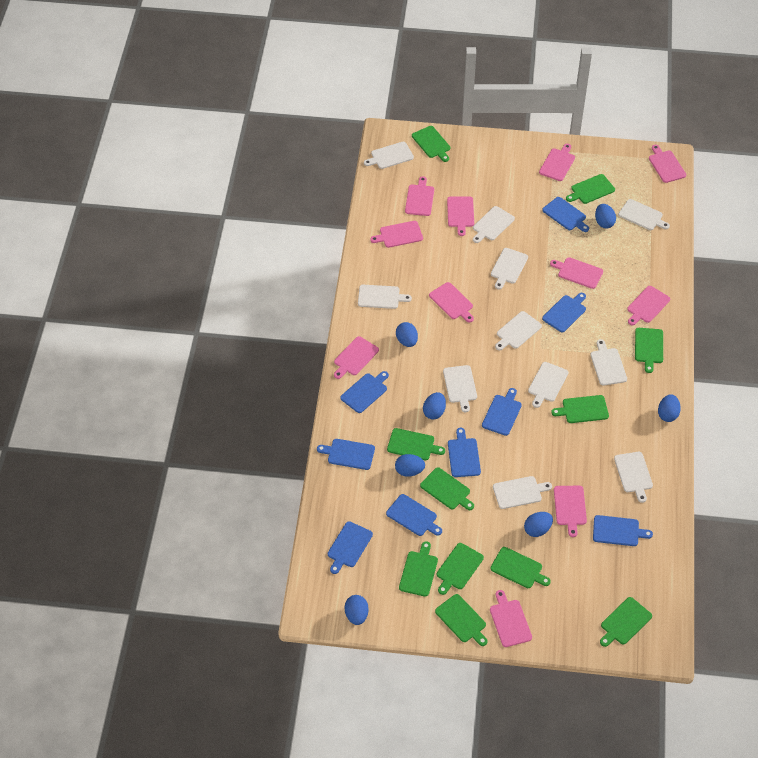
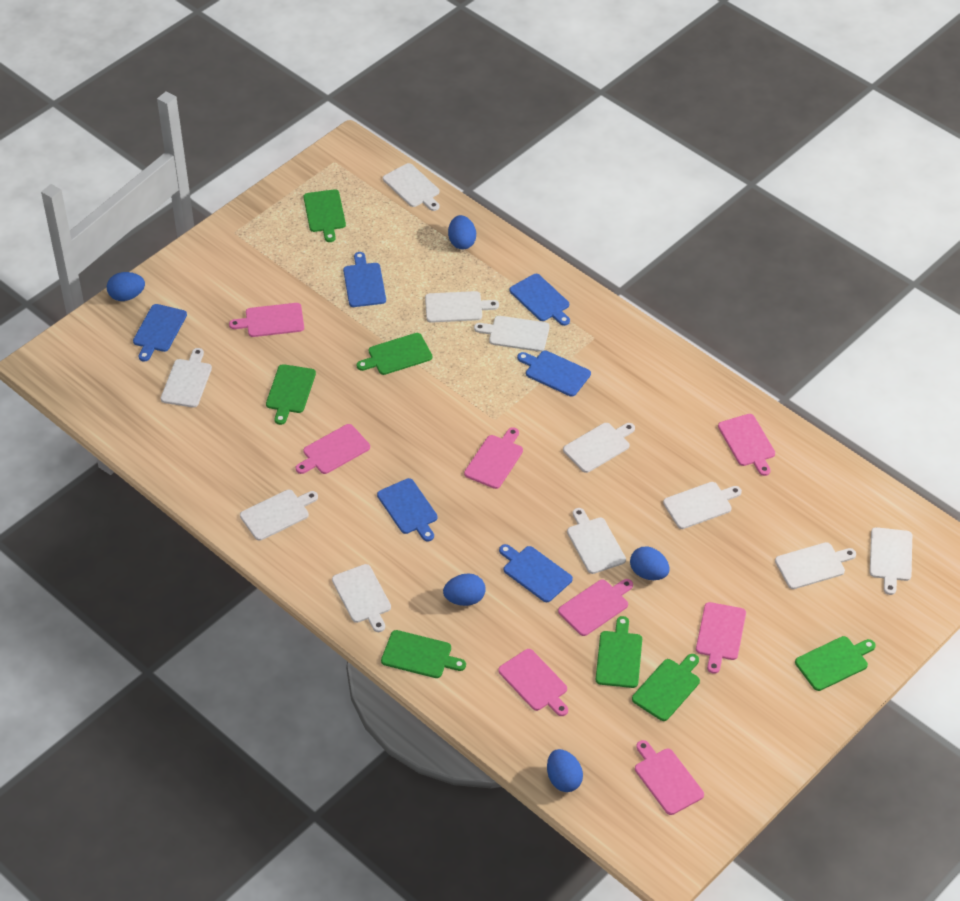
blue cutting board: 9 -> 6
blue egg: 7 -> 5
green cutting board: 11 -> 7
pink cutting board: 11 -> 8

